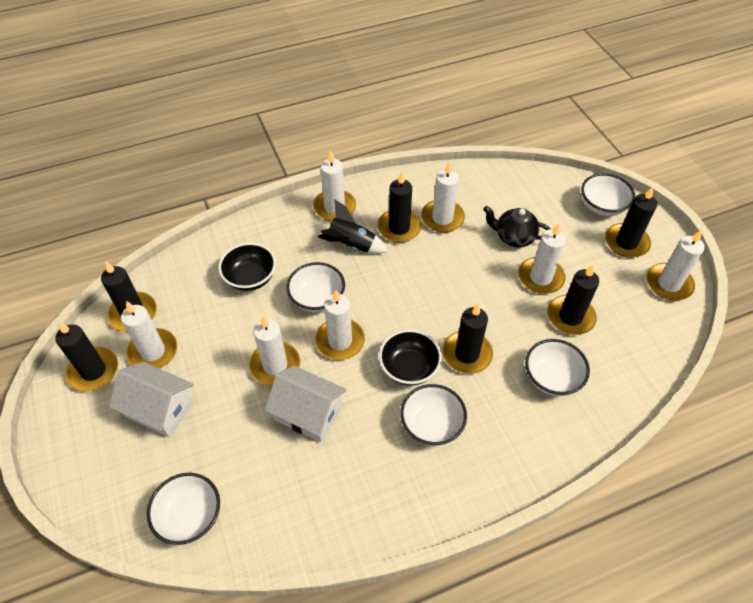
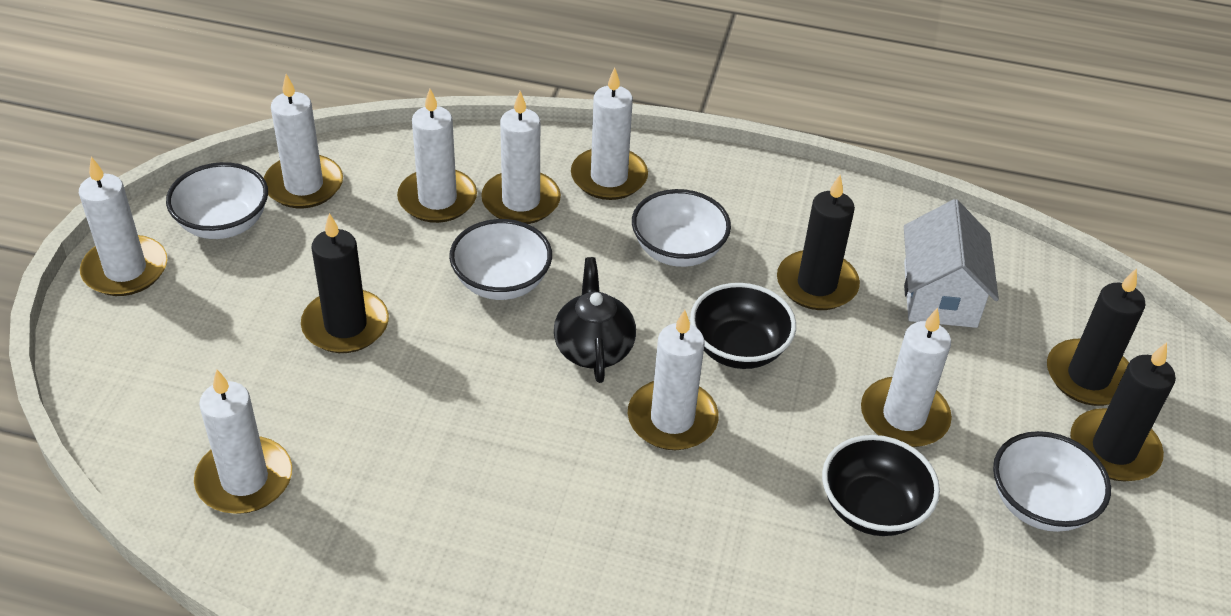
black candle: 6 -> 4
black rocket: 1 -> 0
white bowl: 5 -> 4
white candle: 7 -> 8
white house: 2 -> 1

